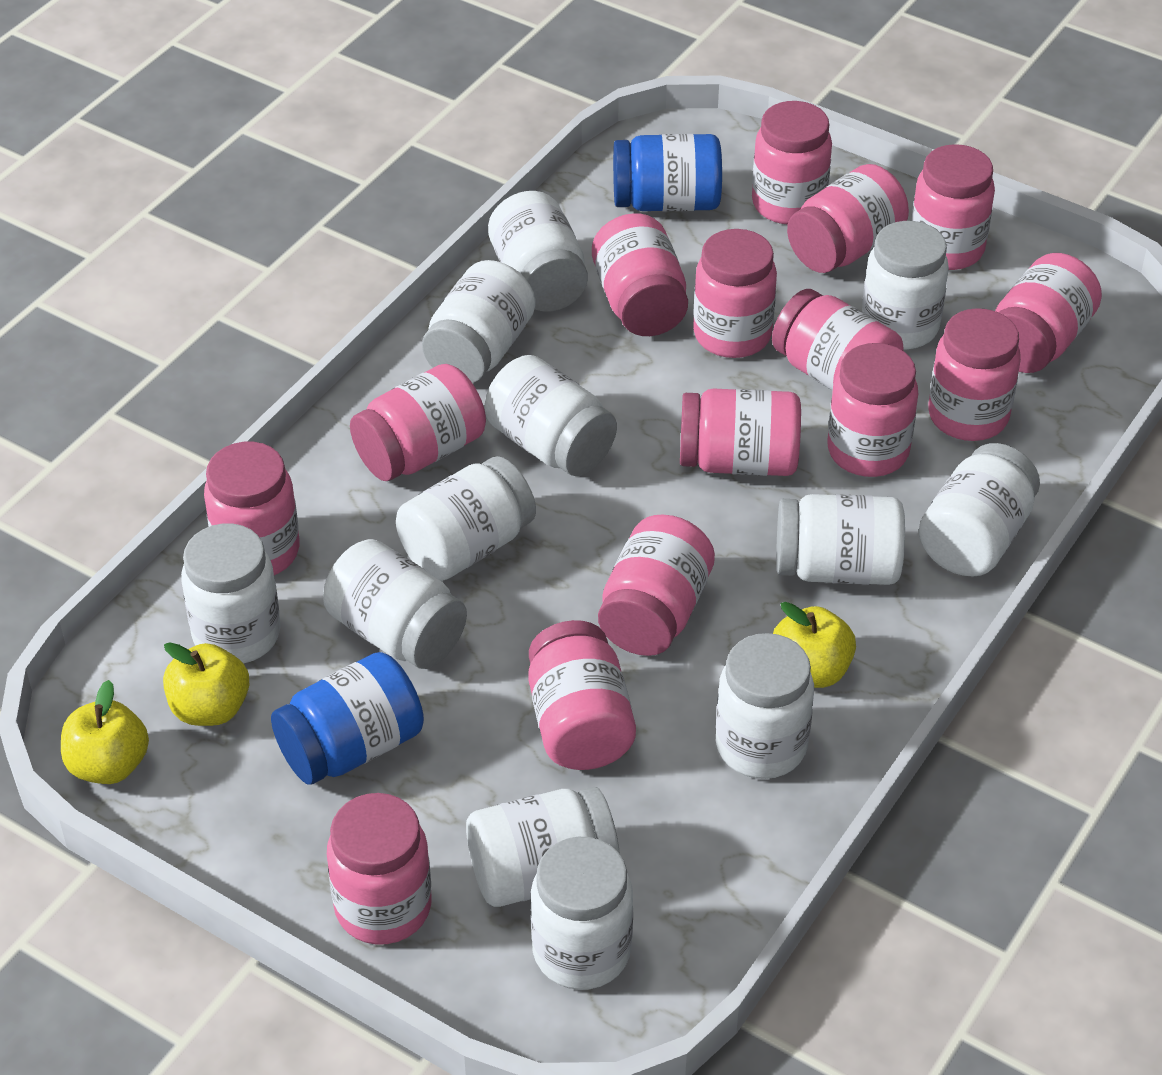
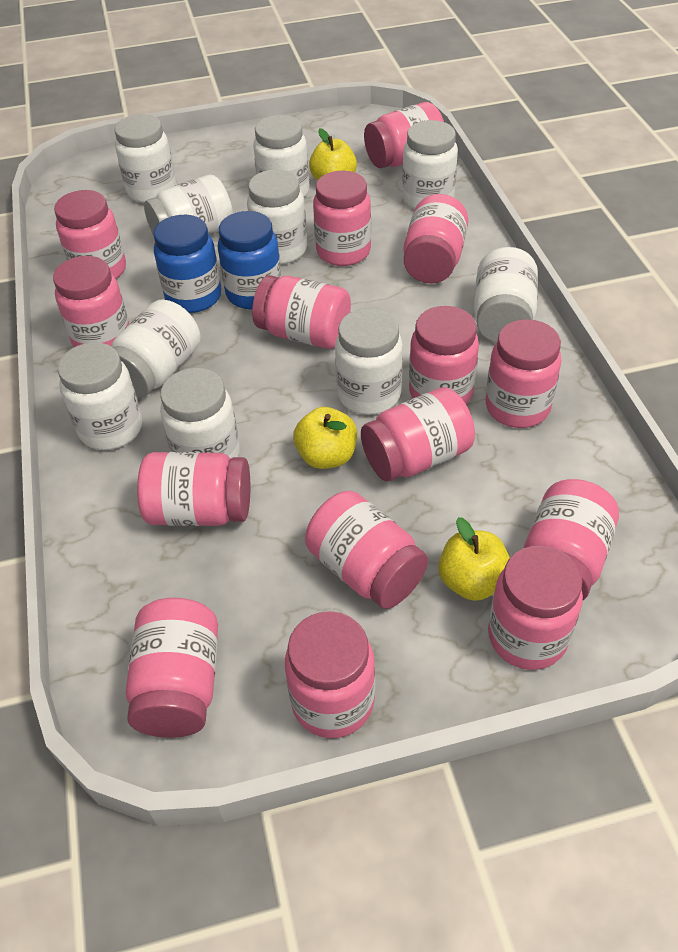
white jar: 12 -> 10

